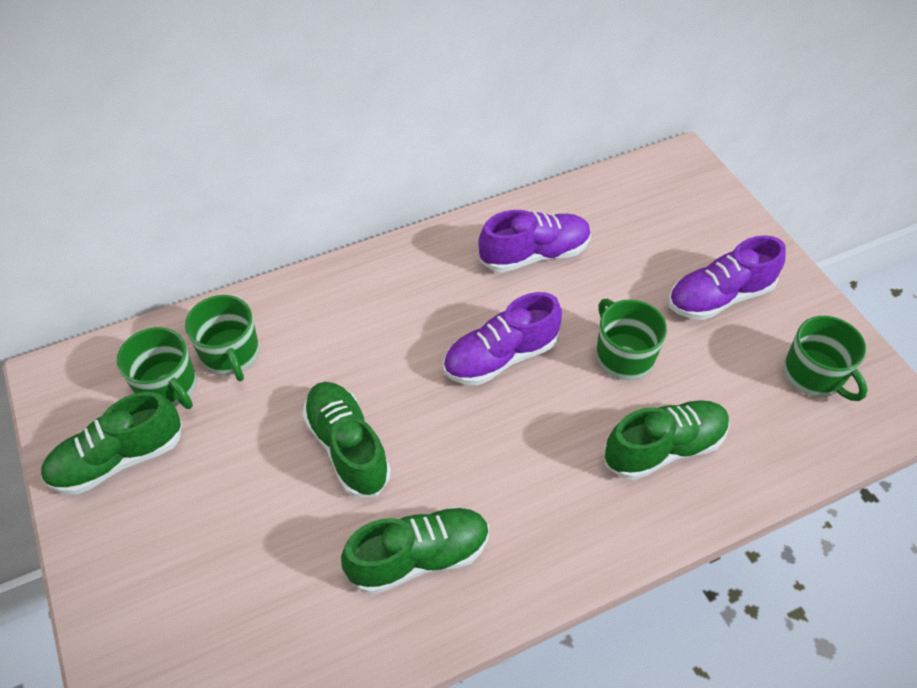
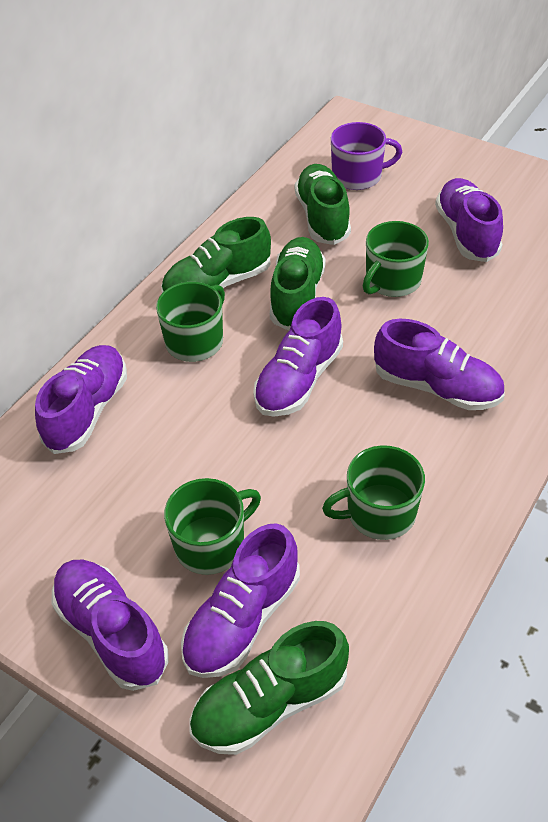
purple mug: 0 -> 1
purple shoe: 3 -> 6

